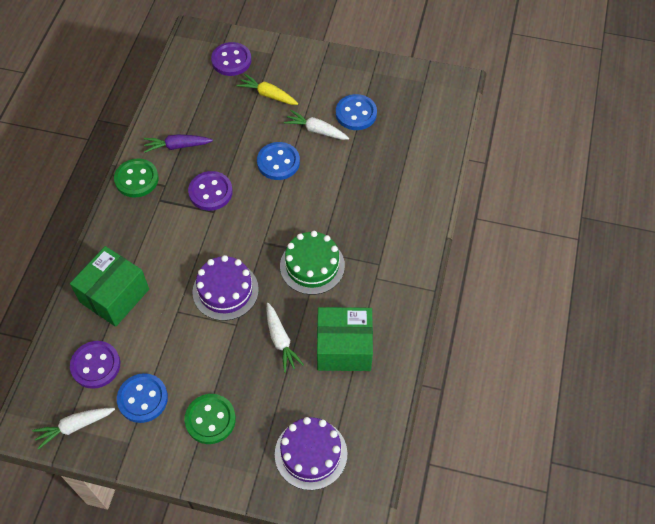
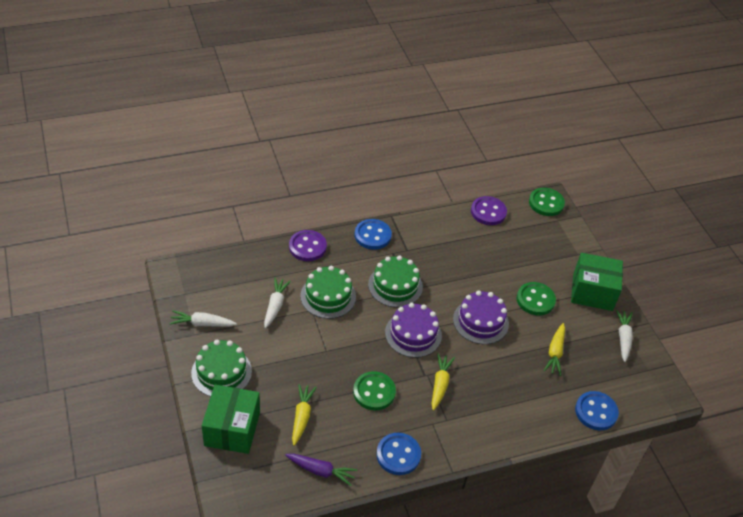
green button: 2 -> 3
green cake: 1 -> 3
purple button: 3 -> 2
yellow carrot: 1 -> 3

